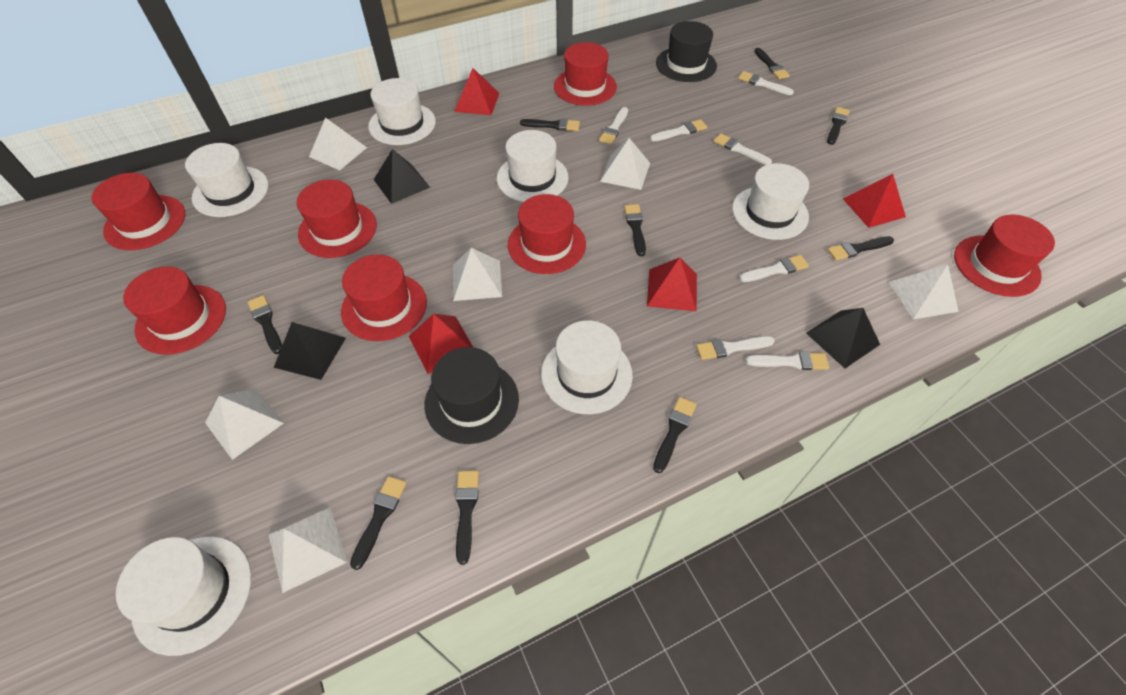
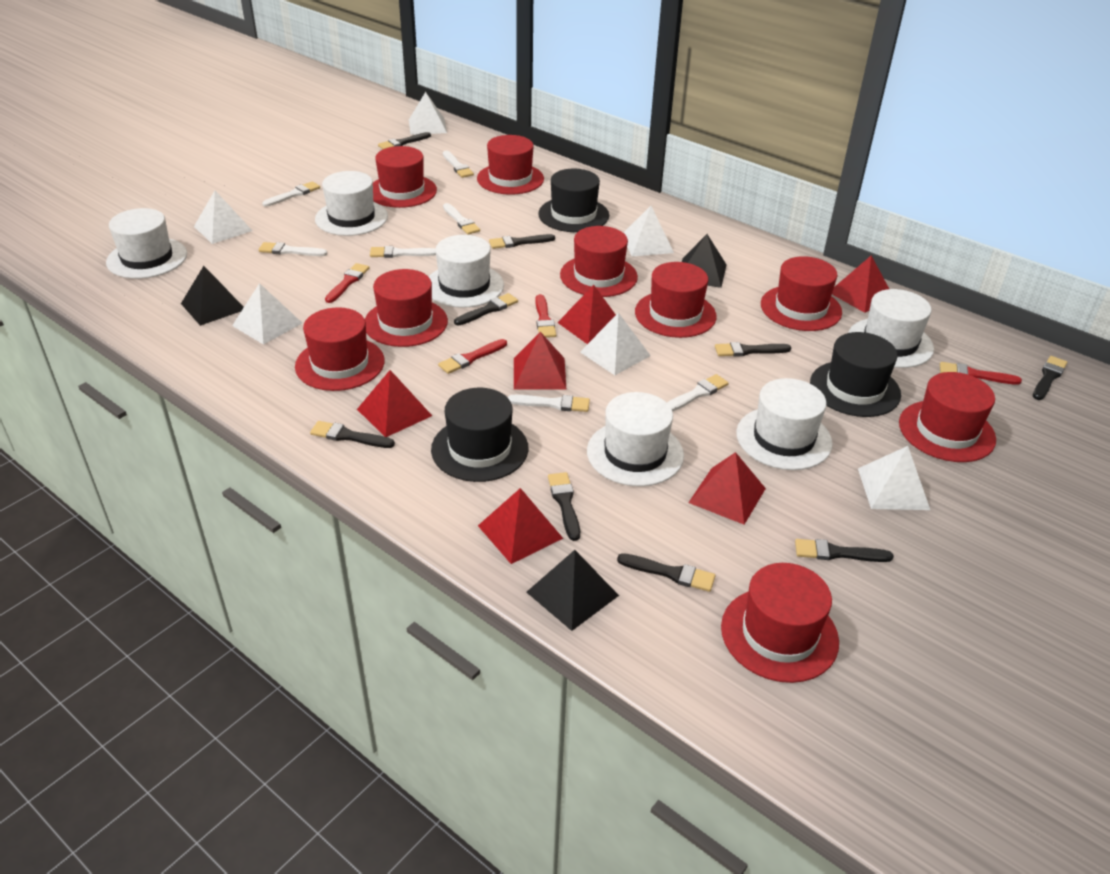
black hat: 2 -> 3
red brush: 0 -> 4
red hat: 7 -> 9
red pyramid: 4 -> 6

